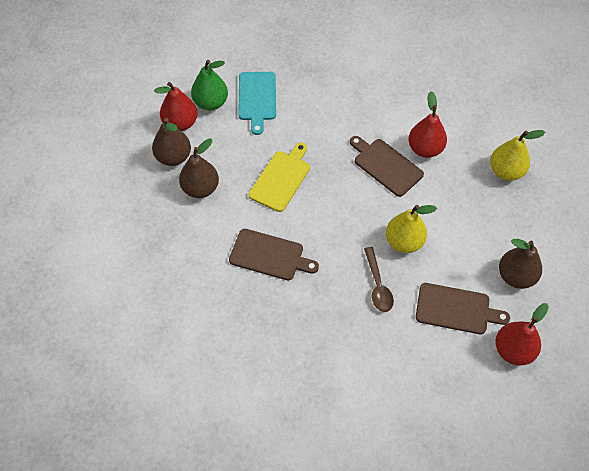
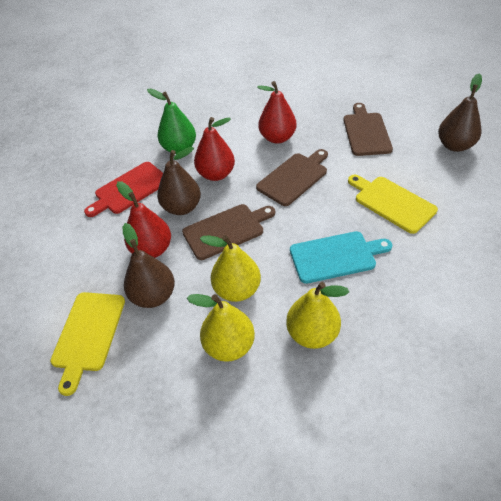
brown spoon: 1 -> 0
red cutting board: 0 -> 1
yellow cutting board: 1 -> 2
yellow pear: 2 -> 3

